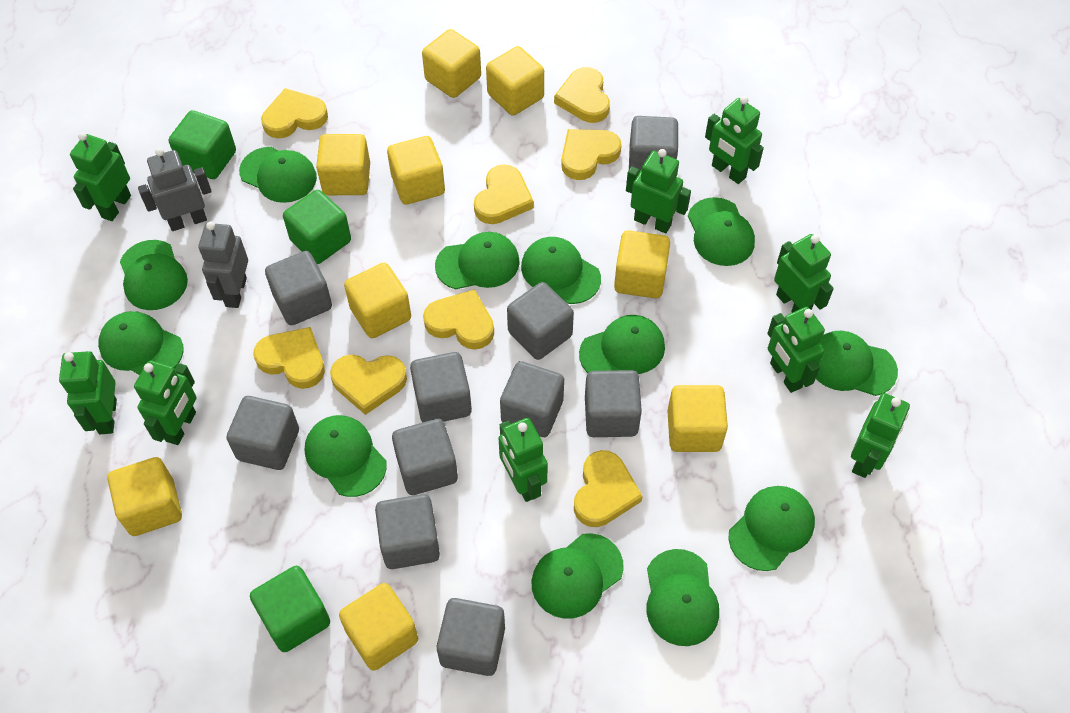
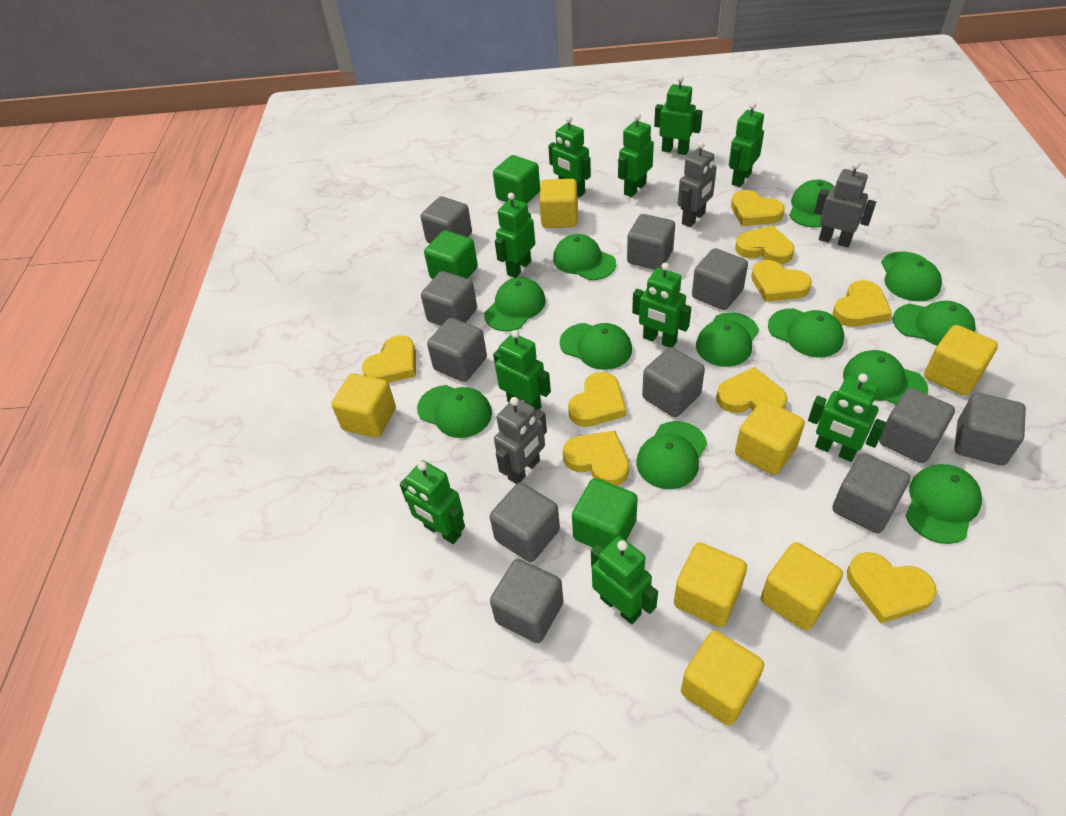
green robot: 9 -> 10
grey cube: 10 -> 11
grey robot: 2 -> 3
yellow cube: 9 -> 7
yellow heart: 8 -> 9

